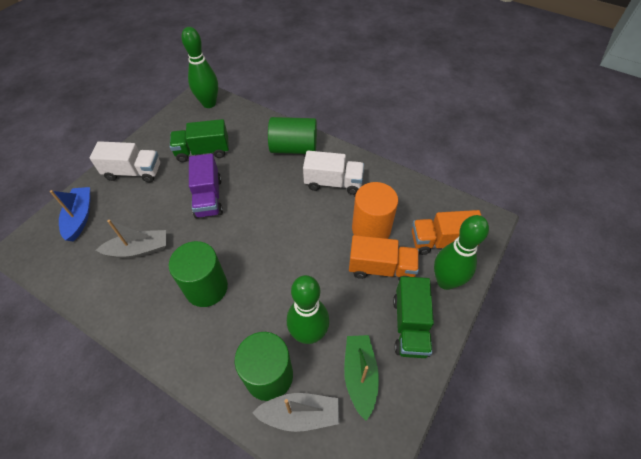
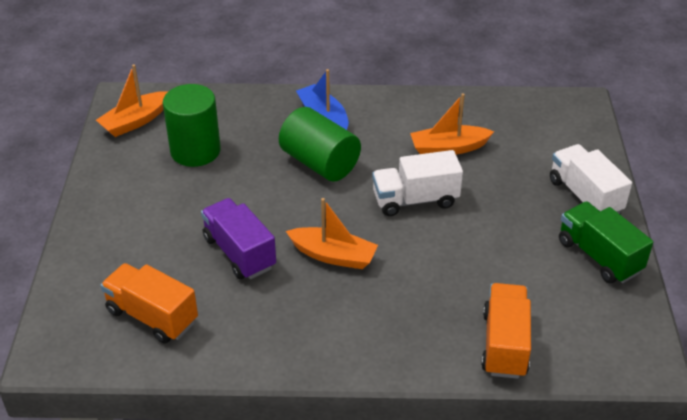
green boat: 1 -> 0
green bowling pin: 3 -> 0
green cylinder: 3 -> 2
green truck: 2 -> 1
grey boat: 2 -> 0
orange boat: 0 -> 3
orange cylinder: 1 -> 0

